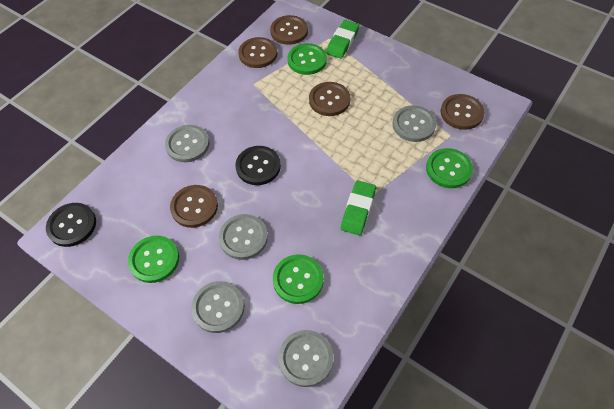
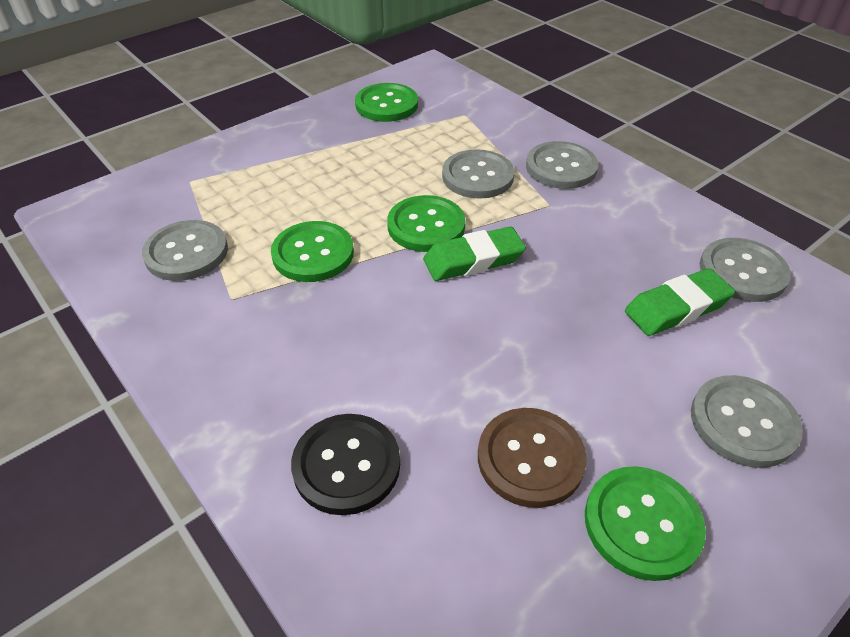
black button: 2 -> 1
brown button: 5 -> 1

